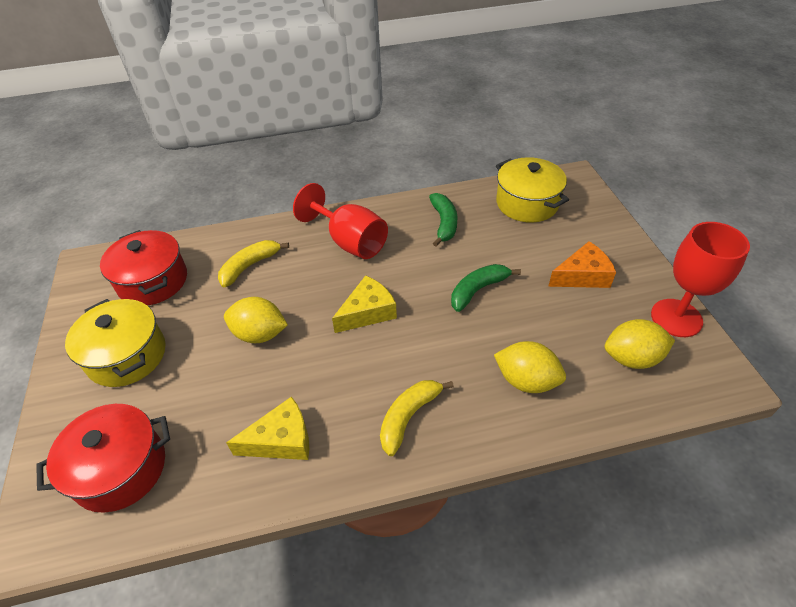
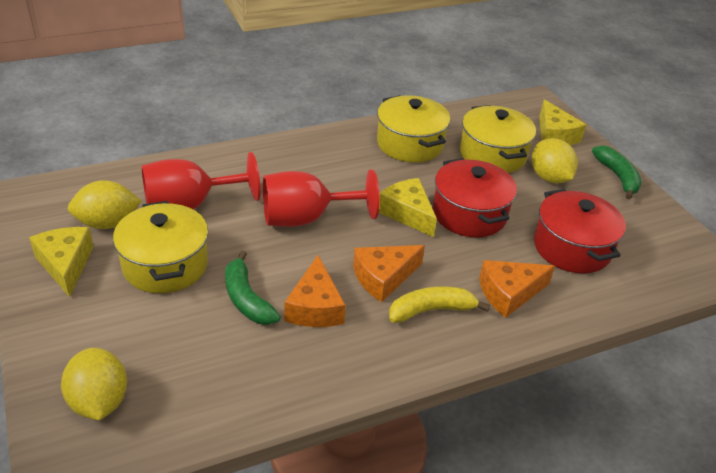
orange cheese: 1 -> 3
yellow banana: 2 -> 1
yellow cheese: 2 -> 3
yellow pot: 2 -> 3

